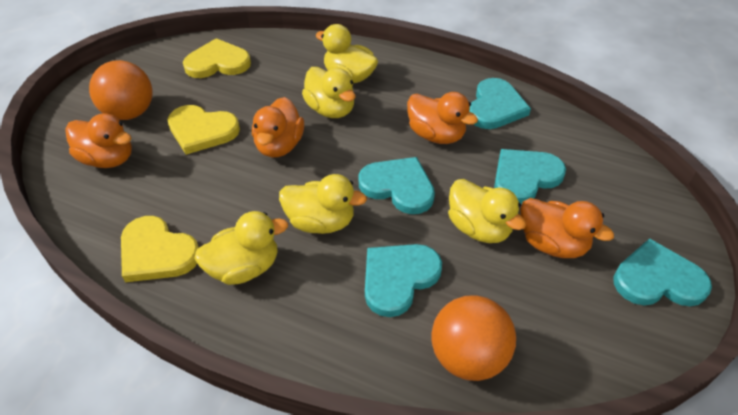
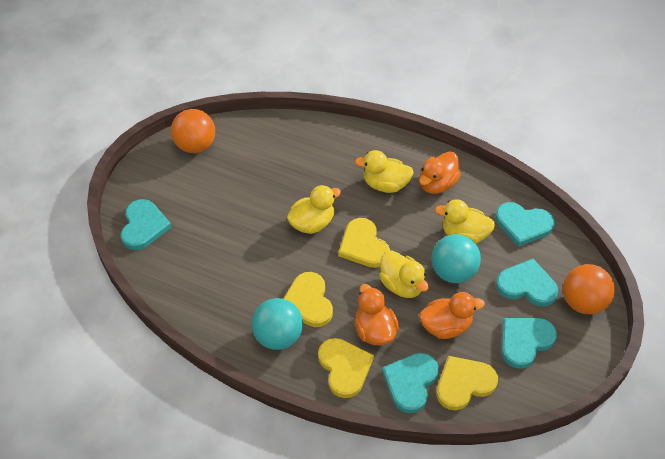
orange duck: 4 -> 3
turquoise ball: 0 -> 2
yellow duck: 5 -> 4
yellow heart: 3 -> 4

